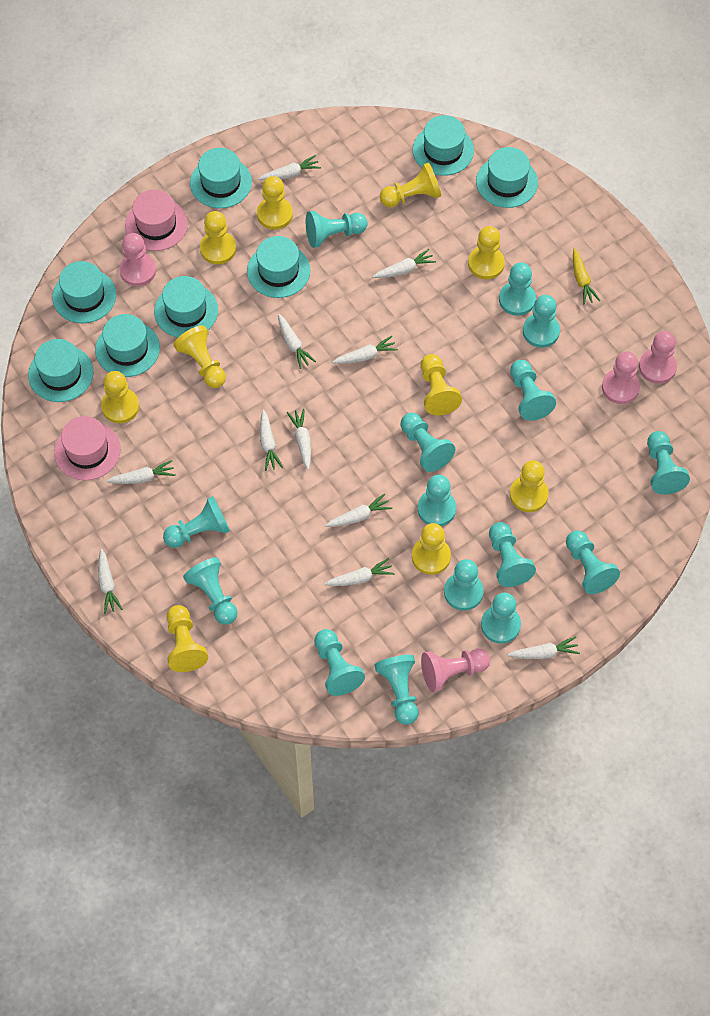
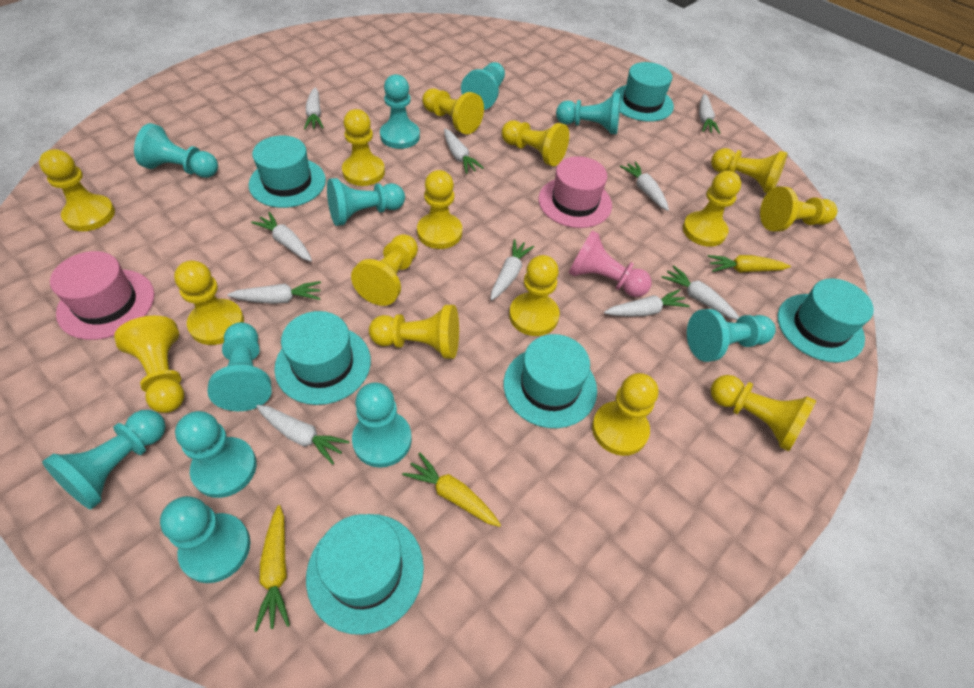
pink pawn: 4 -> 1
turquoise hat: 8 -> 6
turquoise pawn: 15 -> 11
white carrot: 11 -> 10
yellow carrot: 1 -> 3
yellow pawn: 10 -> 15

